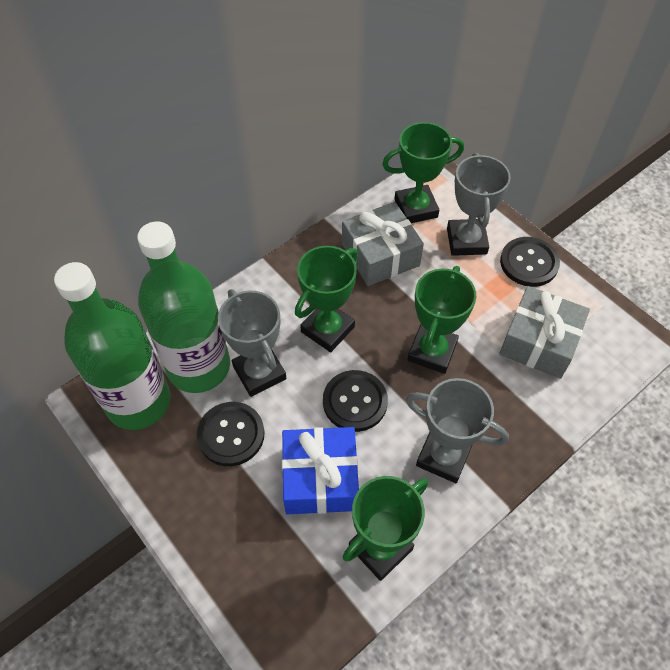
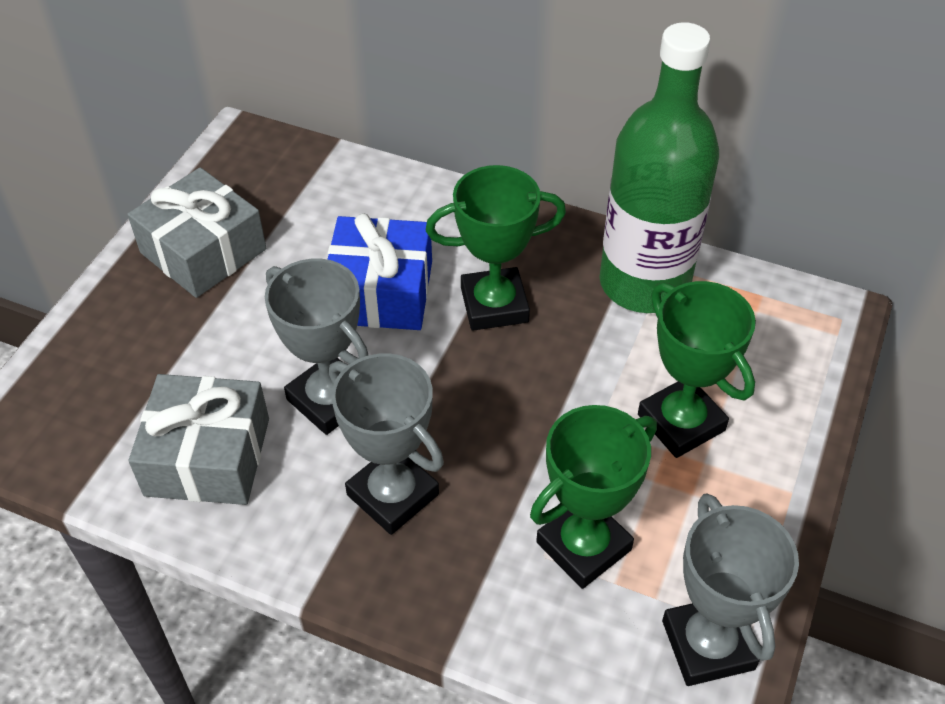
black button: 3 -> 0
green bottle: 2 -> 1
green trophy: 4 -> 3

